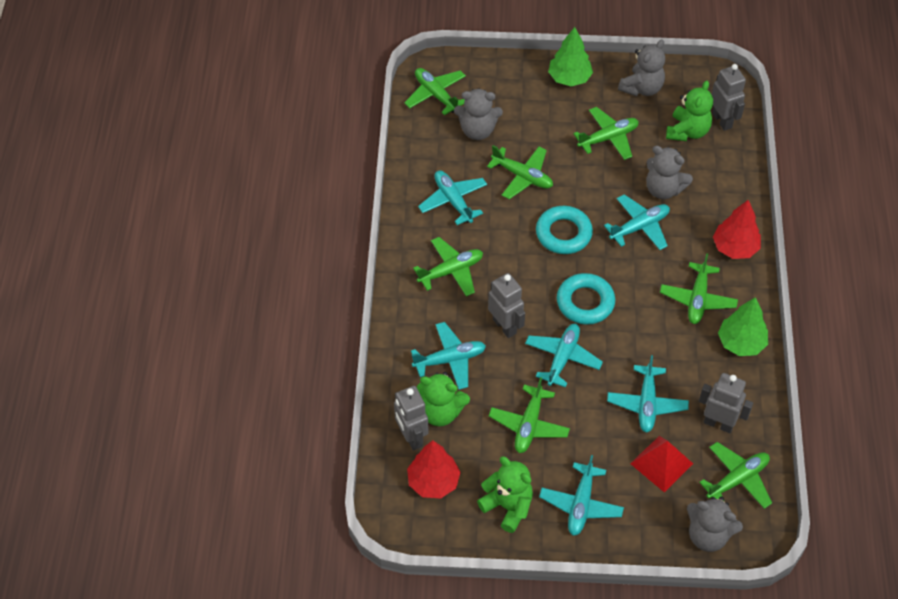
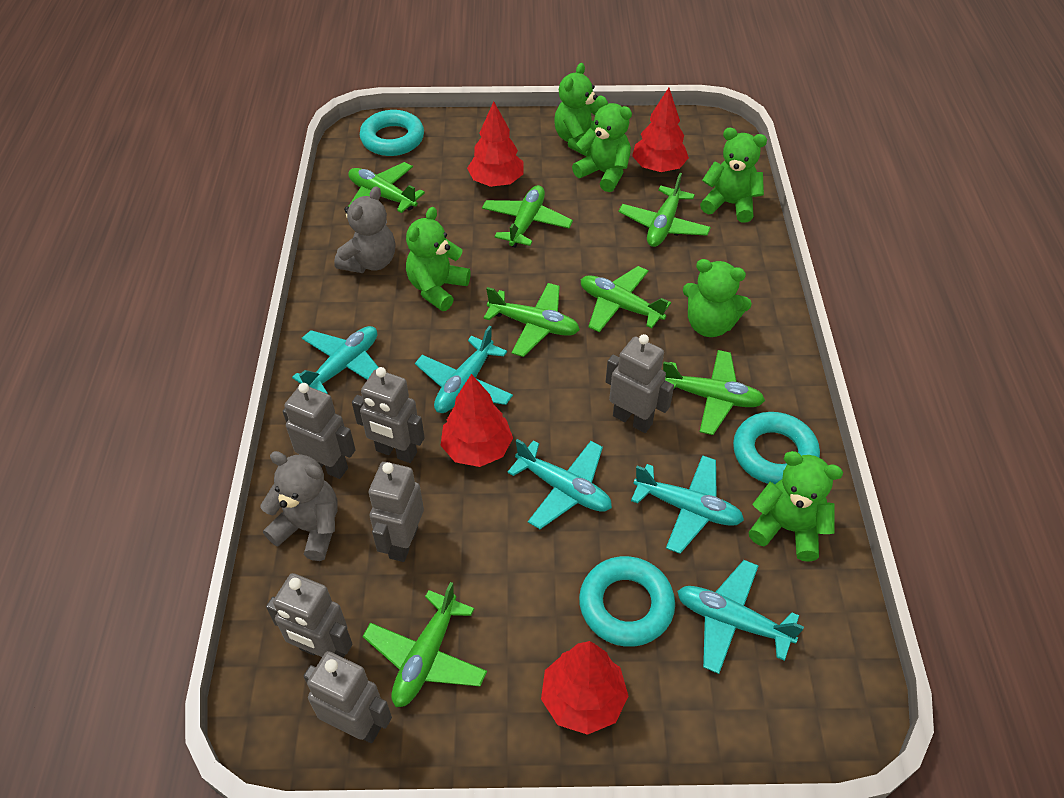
green teddy bear: 3 -> 6
green tree: 2 -> 0
grey robot: 4 -> 6
grey teddy bear: 4 -> 2
red pyramid: 1 -> 0
red tree: 2 -> 4
turquoise plane: 6 -> 5
turquoise ring: 2 -> 3

